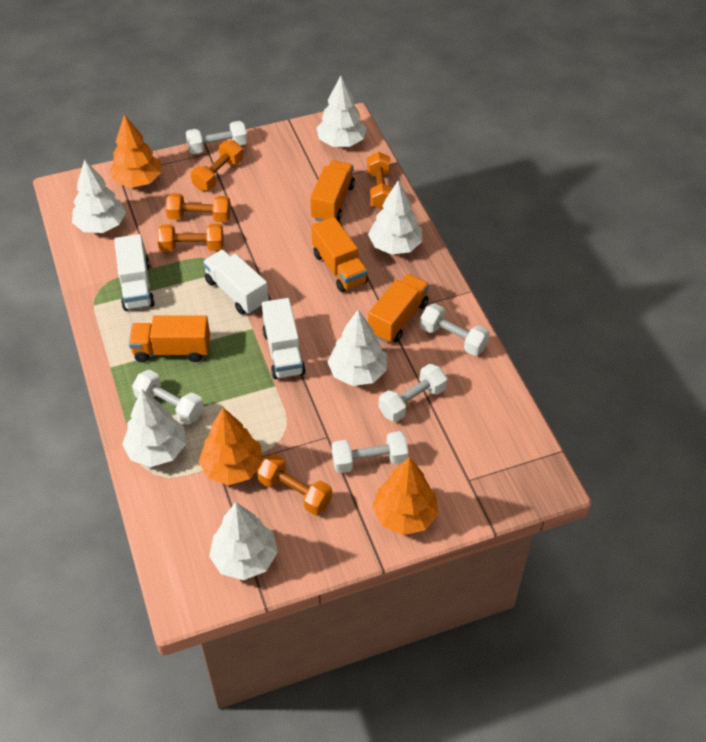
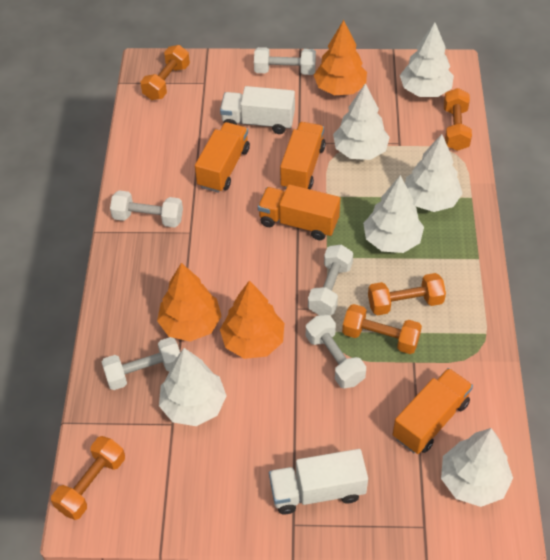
white truck: 3 -> 2

